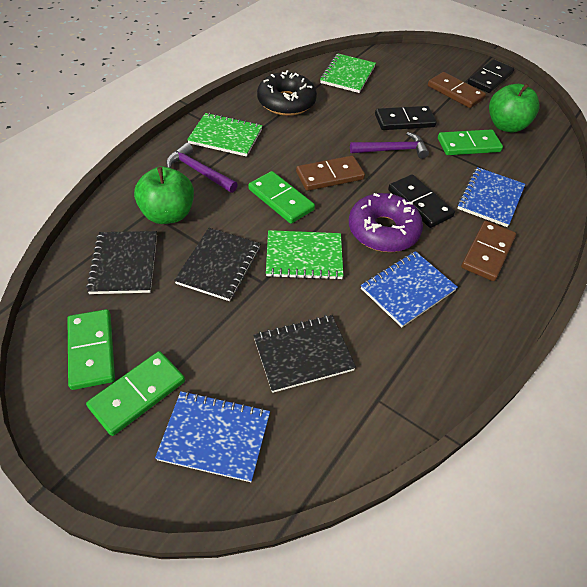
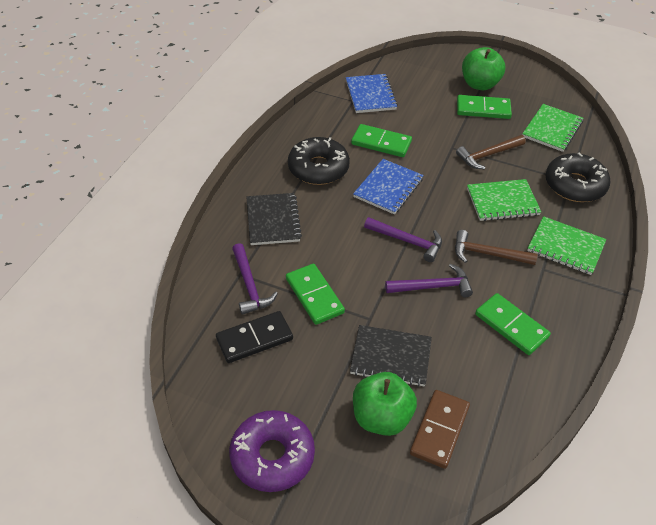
black domino: 3 -> 1
black donut: 1 -> 2
black notebook: 3 -> 2
blue notebook: 3 -> 2
brown domino: 3 -> 1
brown hammer: 0 -> 2
purple hammer: 2 -> 3

